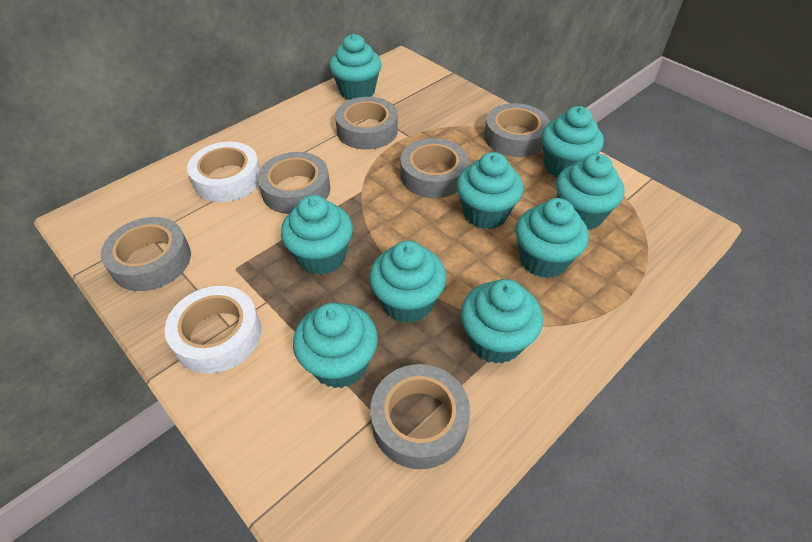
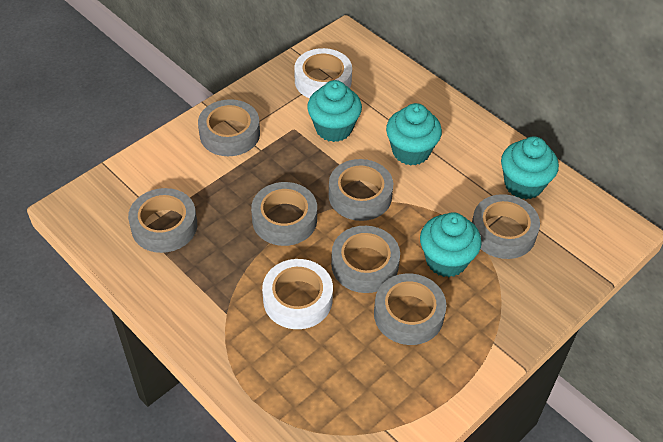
grey tape: 6 -> 7
turquoise cupcake: 9 -> 4

